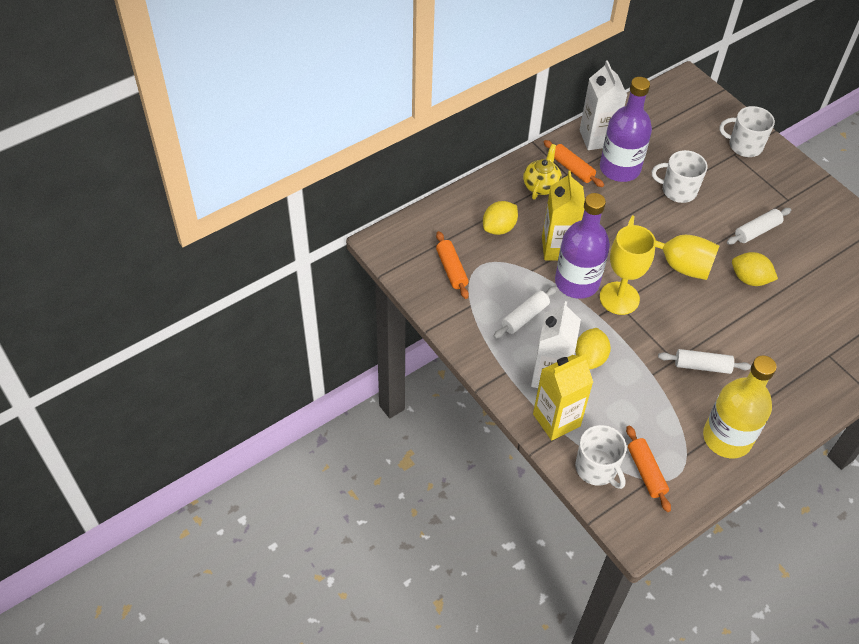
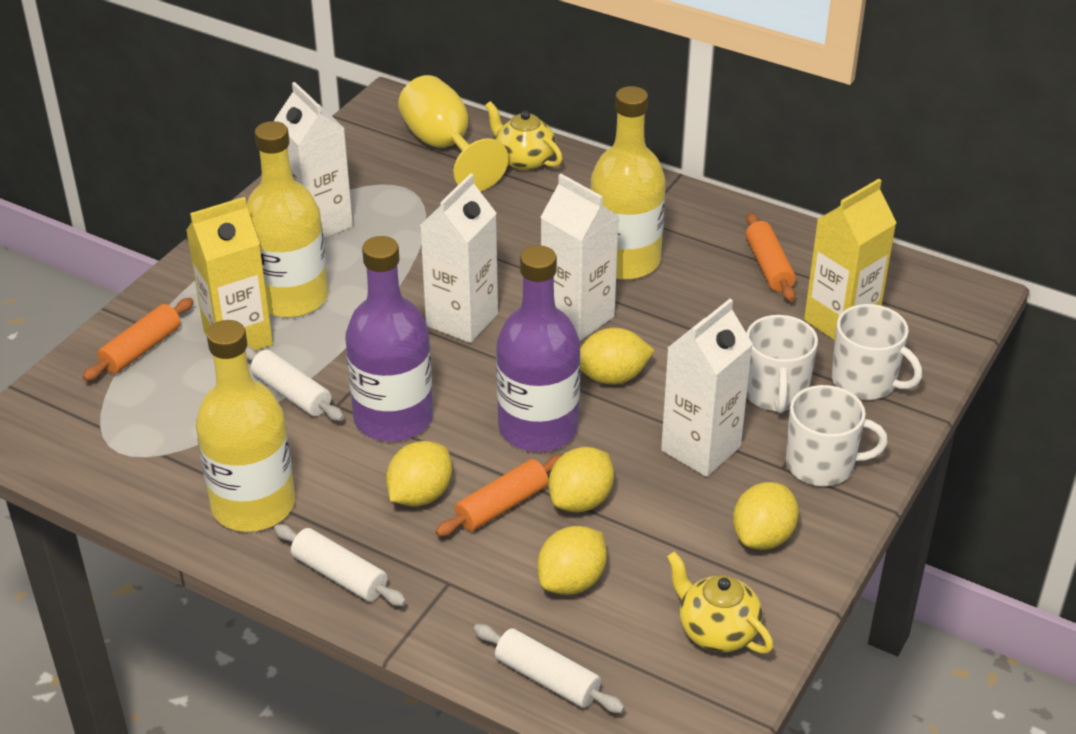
white carton: 2 -> 4
yellow bottle: 1 -> 3
yellow goblet: 2 -> 1
yellow lemon: 3 -> 5
yellow teapot: 1 -> 2

